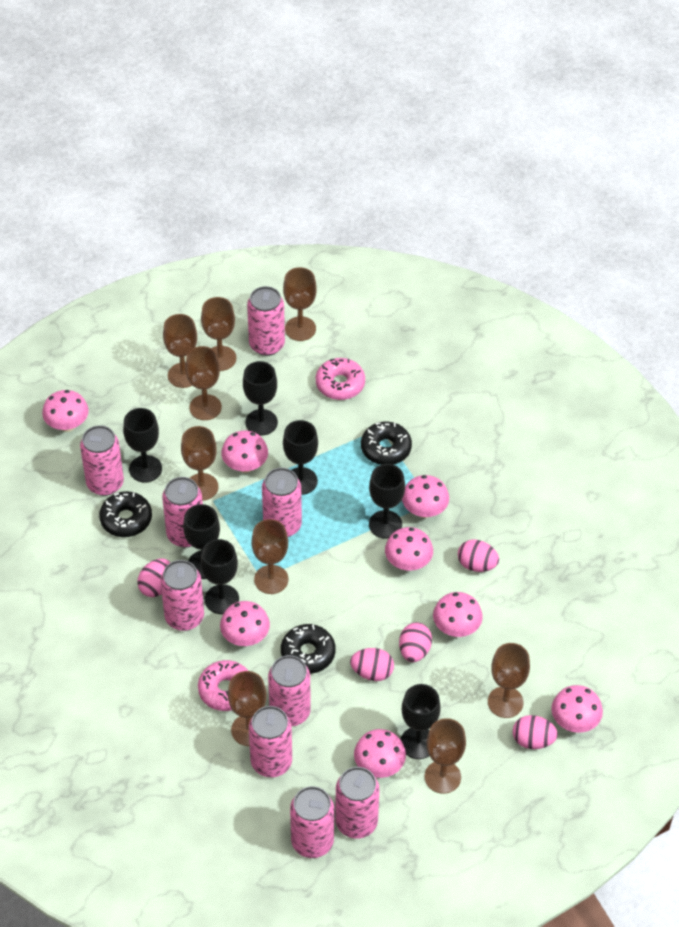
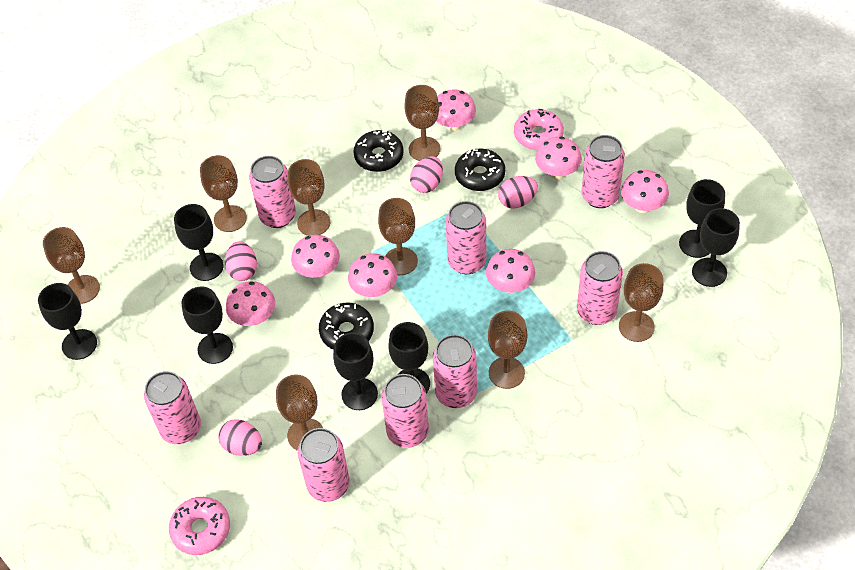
brown goblet: 9 -> 8
pink can: 9 -> 8
pink egg: 5 -> 4
pink mushroom: 8 -> 7

